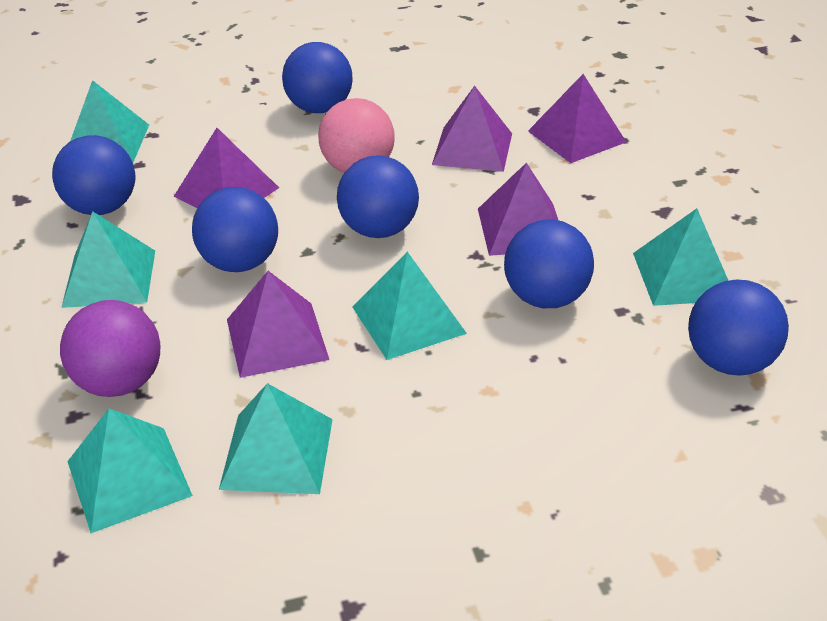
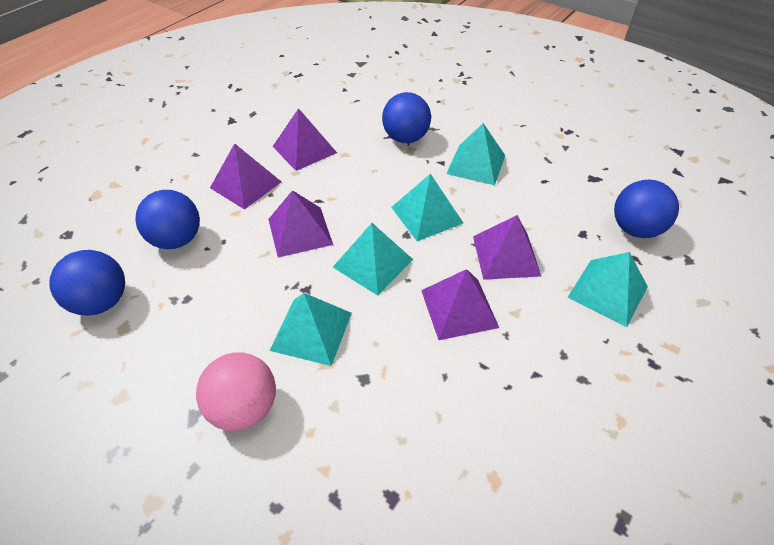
blue ball: 6 -> 4
purple ball: 1 -> 0
turquoise pyramid: 6 -> 5

